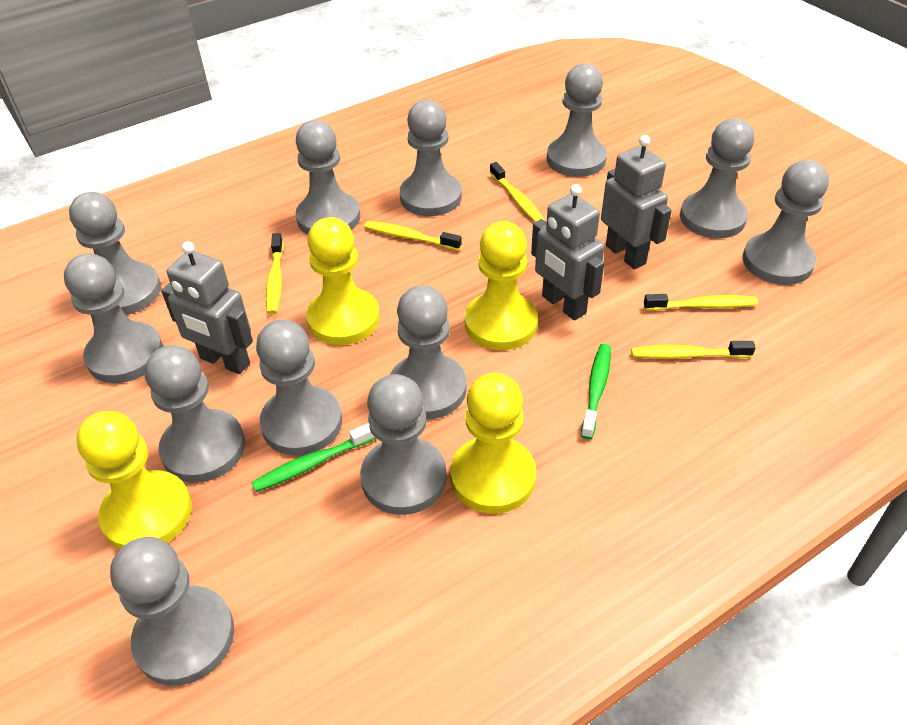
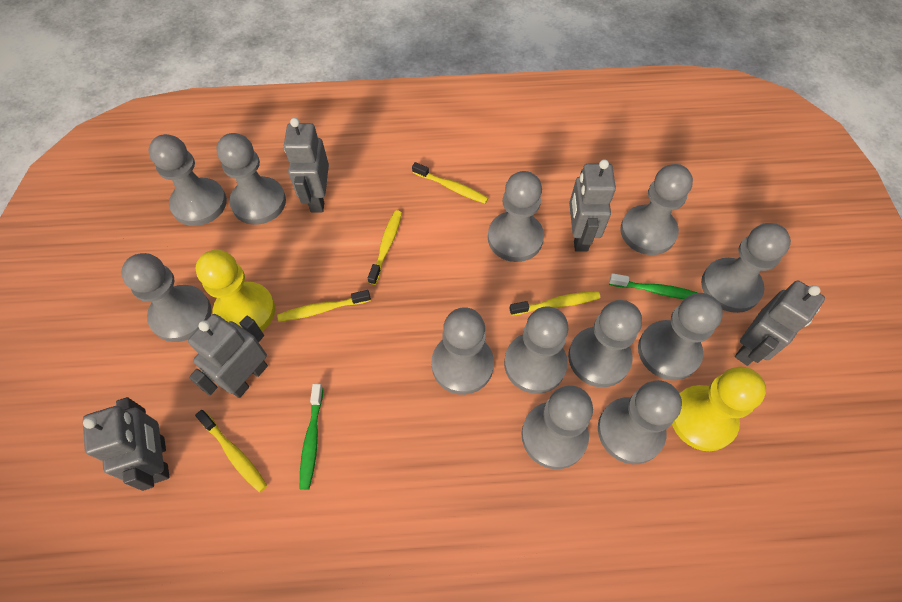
grey robot: 3 -> 5
yellow pawn: 4 -> 2

